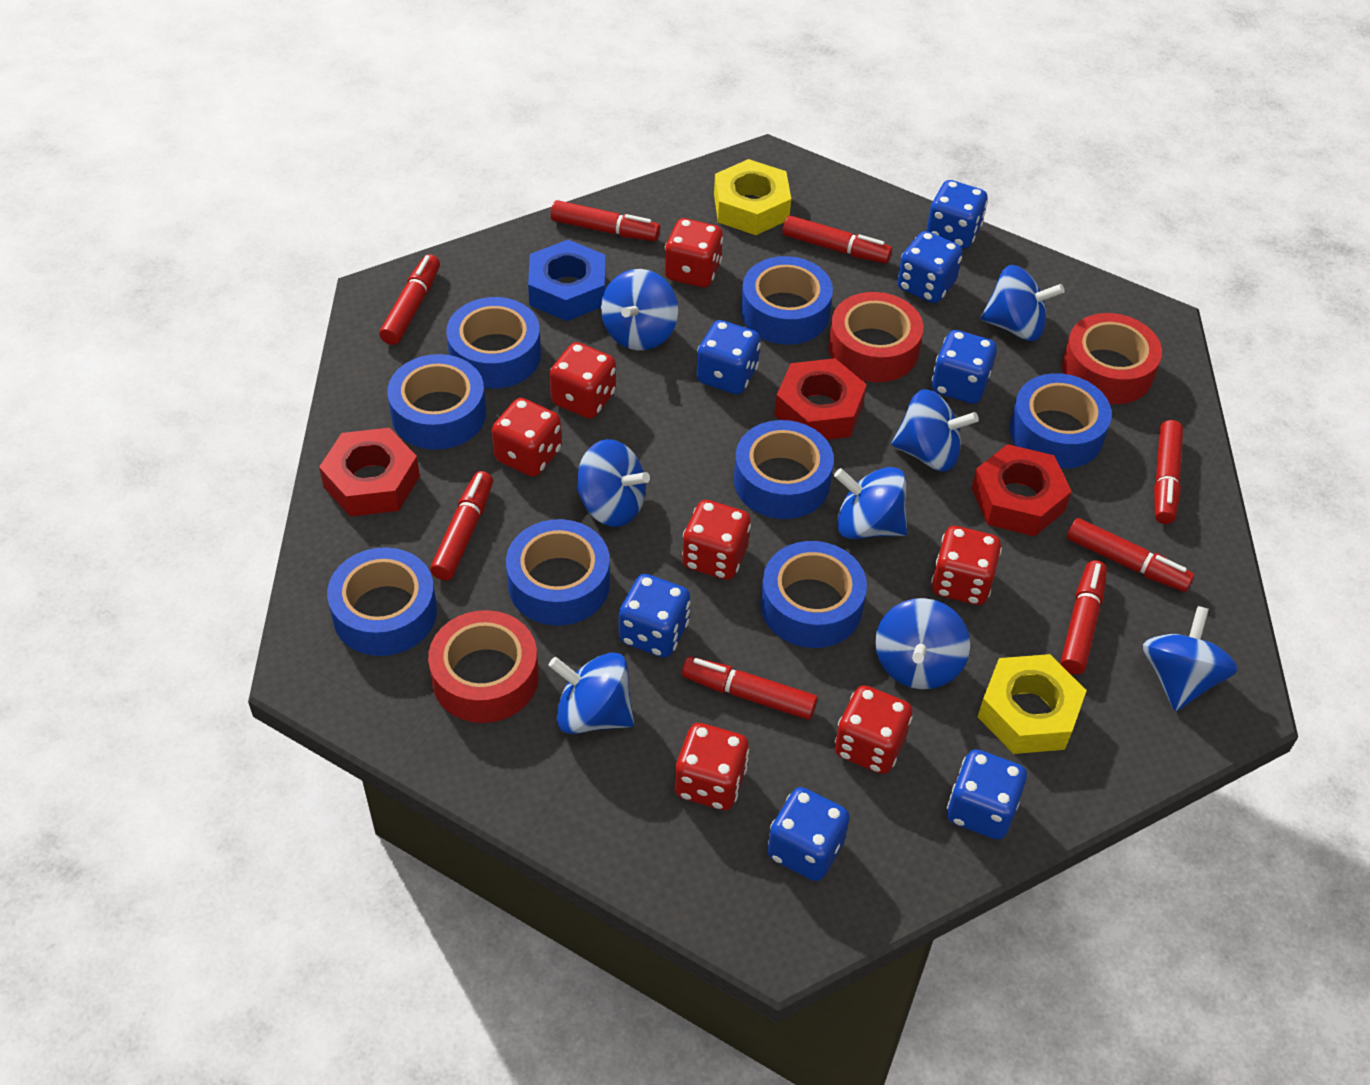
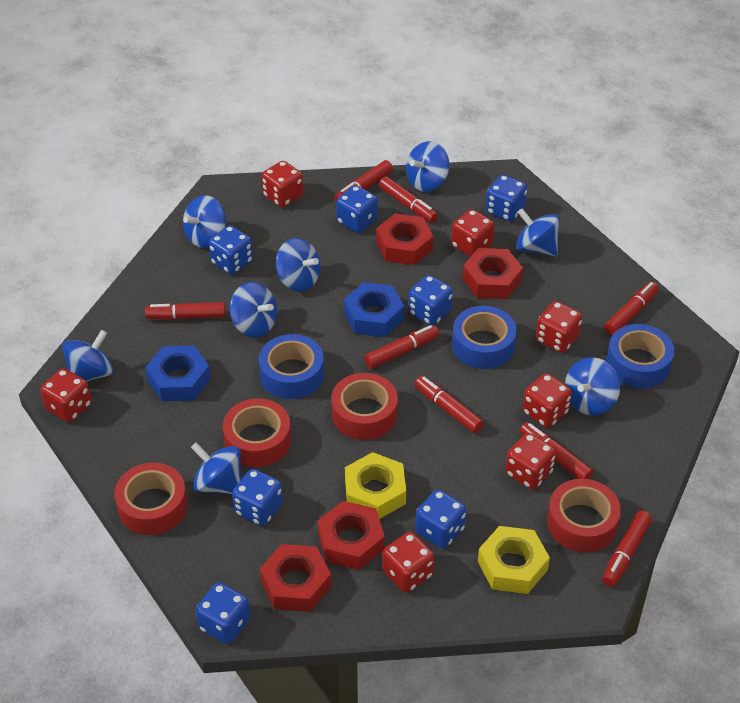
blue nut: 1 -> 2
blue tape: 8 -> 3
red nut: 3 -> 4
red tape: 3 -> 4

